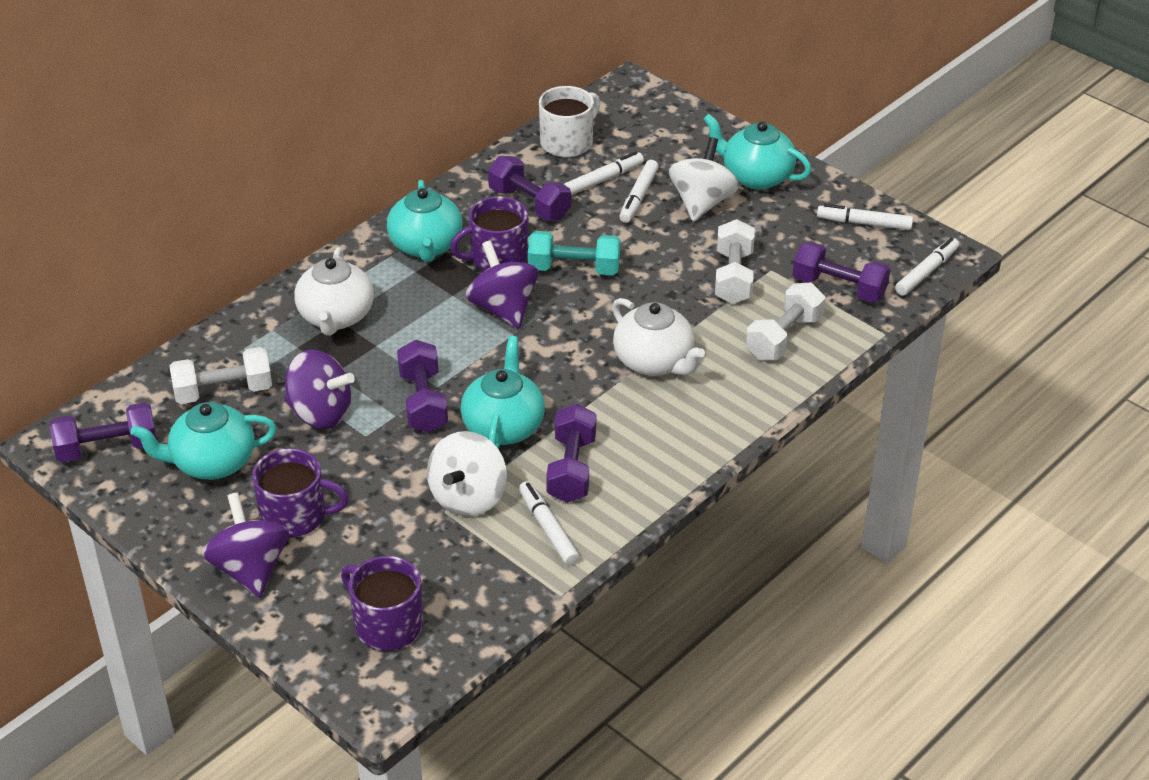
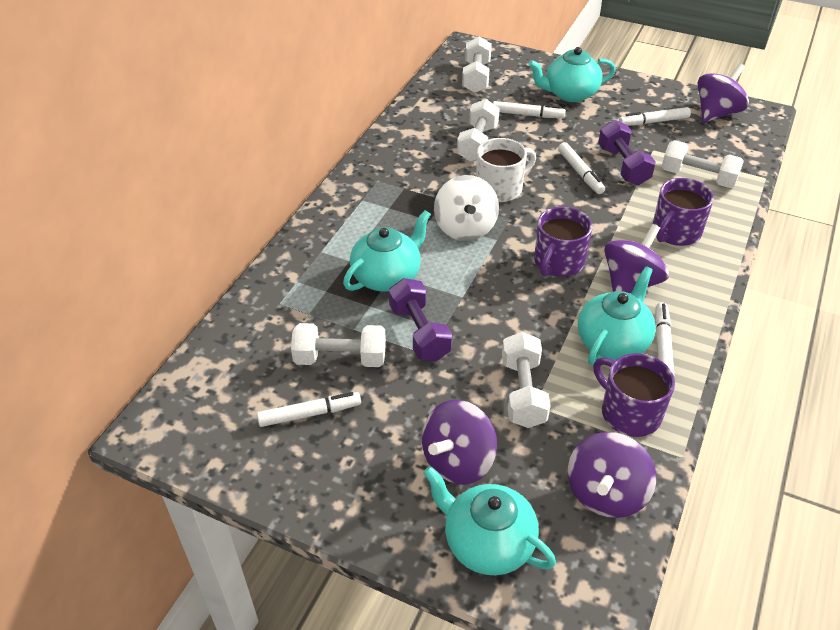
purple dumbbell: 5 -> 2
purple spinning top: 3 -> 4
turquoise dumbbell: 1 -> 0
white dumbbell: 3 -> 5
white spinning top: 2 -> 1
white teapot: 2 -> 0

